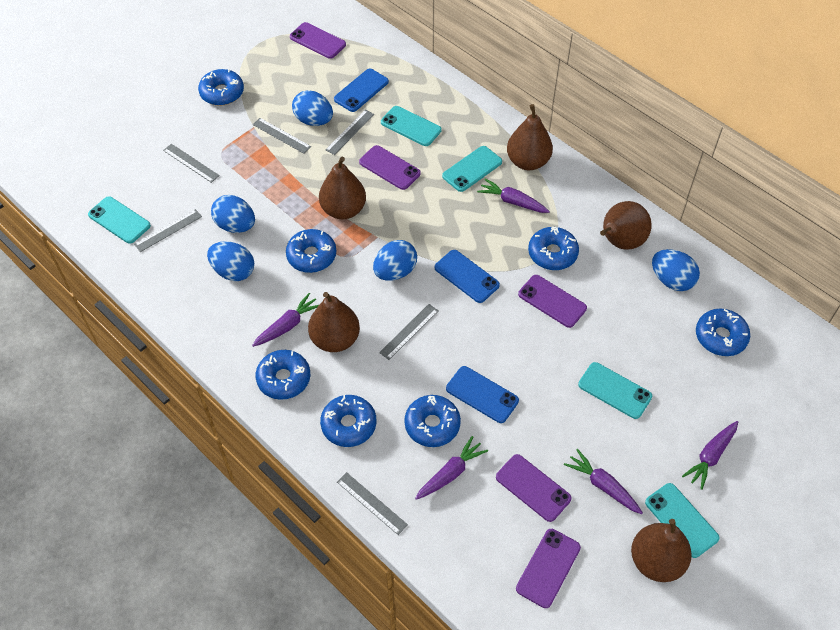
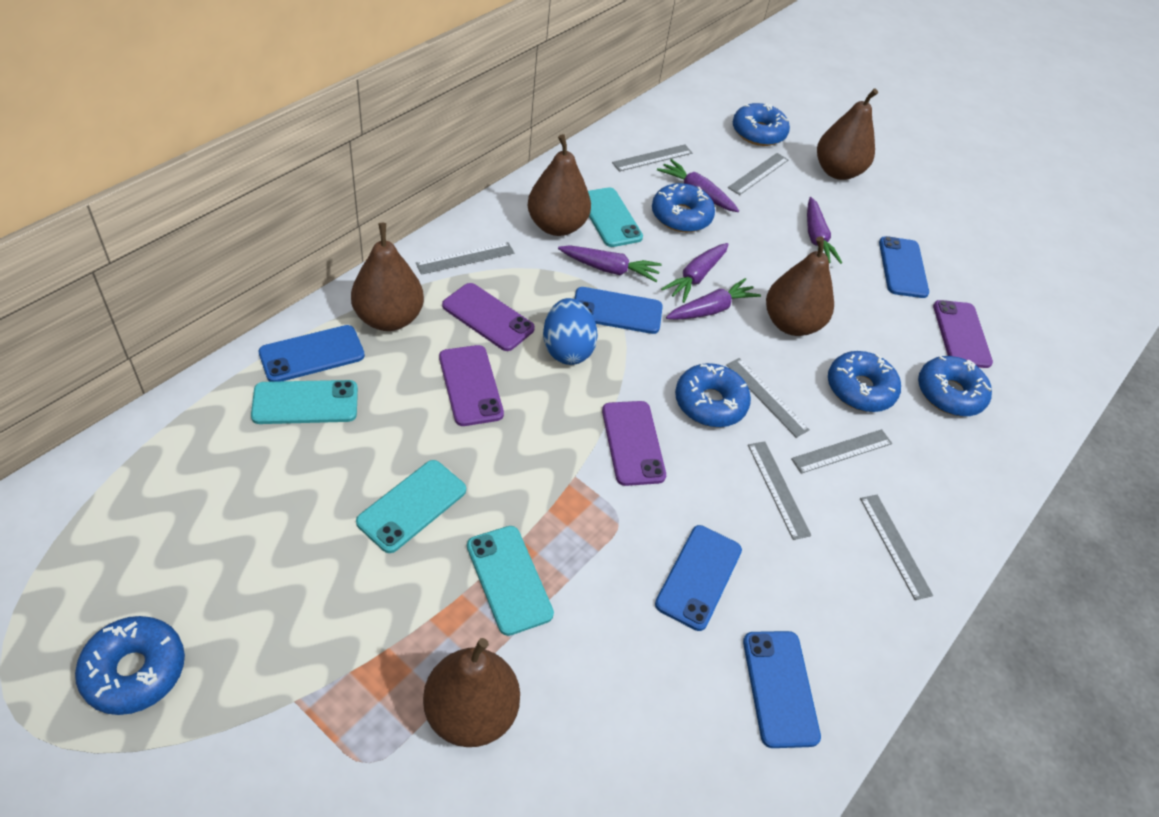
blue donut: 7 -> 6
blue egg: 5 -> 1
blue phone: 3 -> 5
grey ruler: 6 -> 7
purple phone: 5 -> 4
turquoise phone: 5 -> 4

